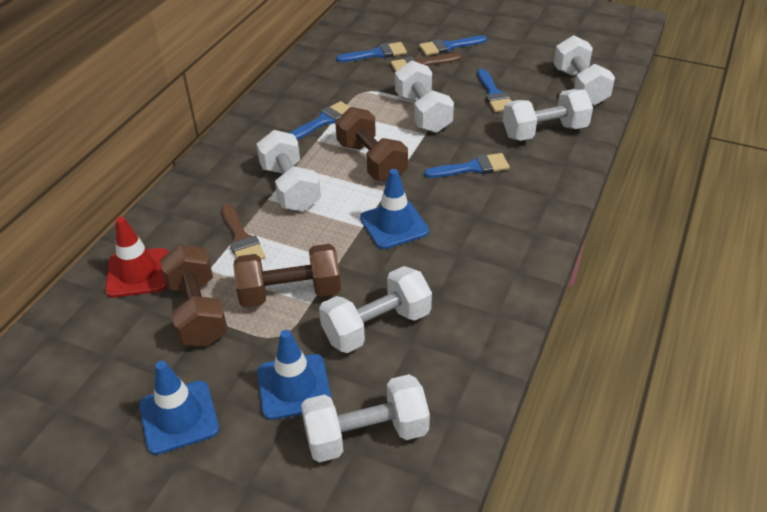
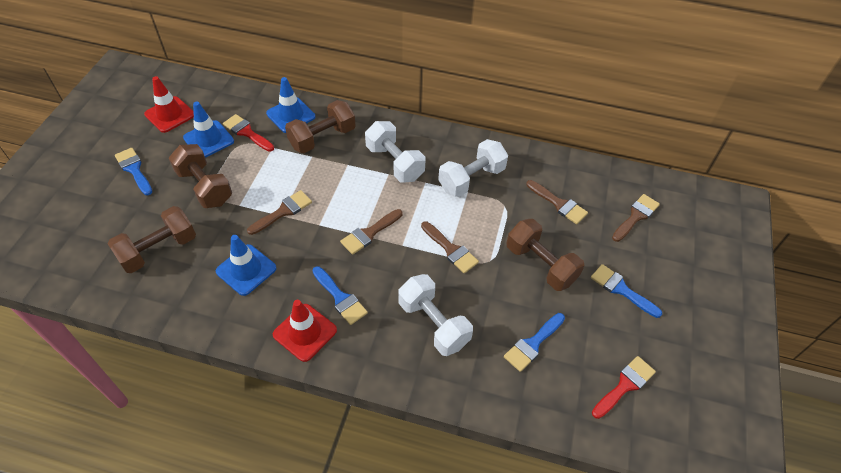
blue brush: 5 -> 4
brown brush: 2 -> 5
brown dumbbell: 3 -> 4
red brush: 0 -> 2
red traffic cone: 1 -> 2
white dumbbell: 6 -> 3

